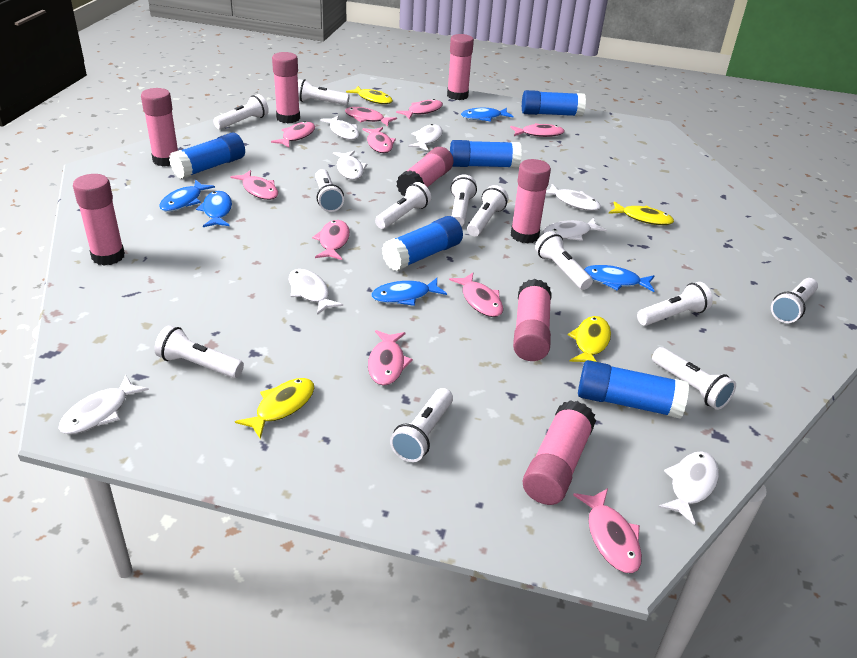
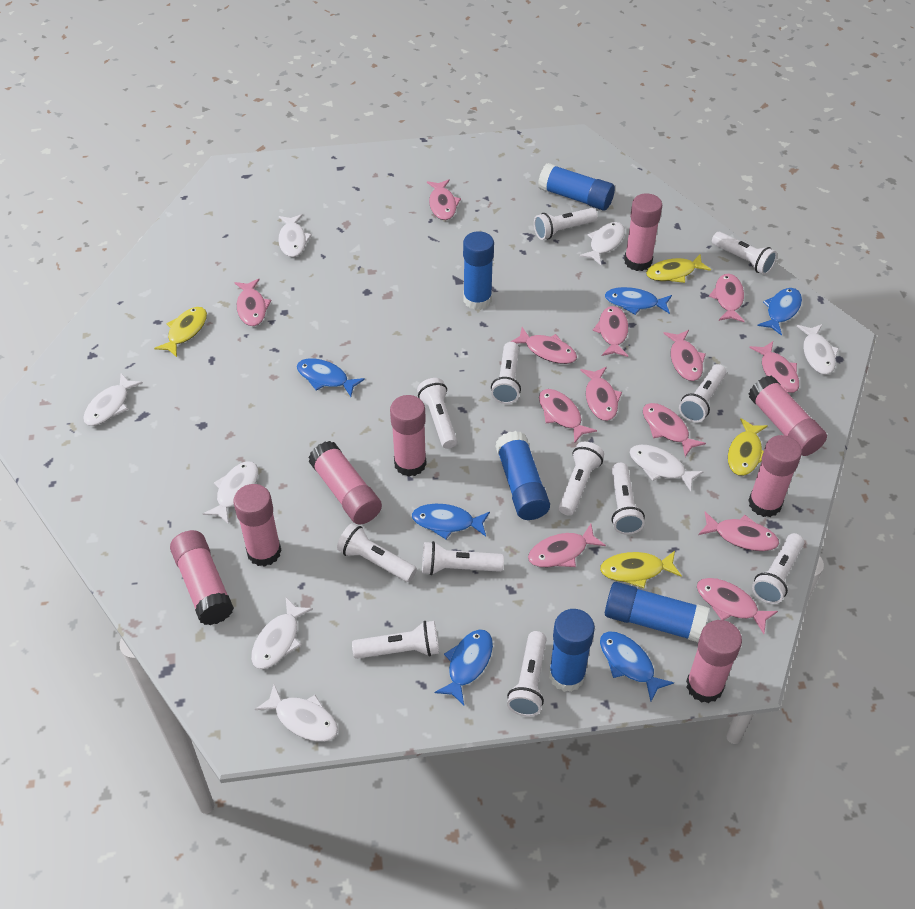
blue fish: 5 -> 6
pink fish: 10 -> 13

